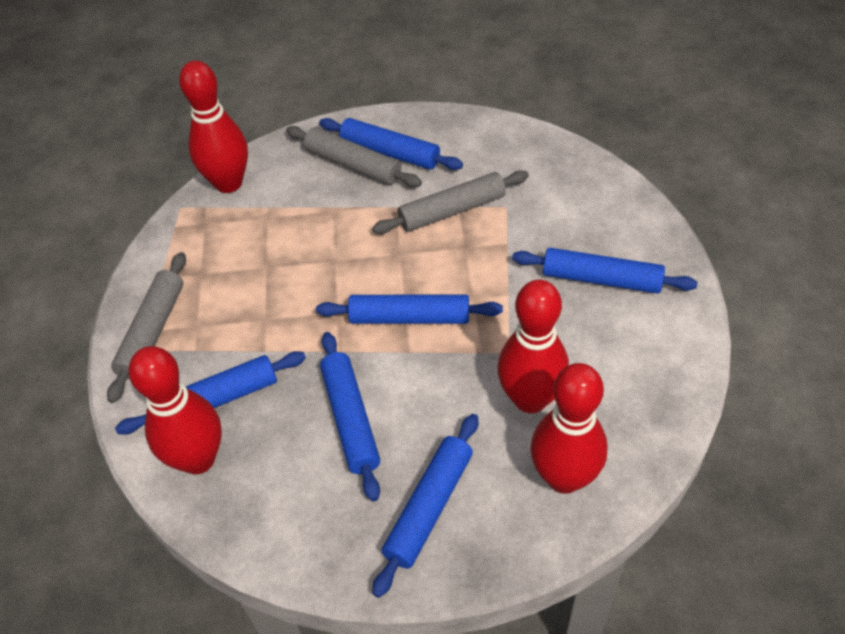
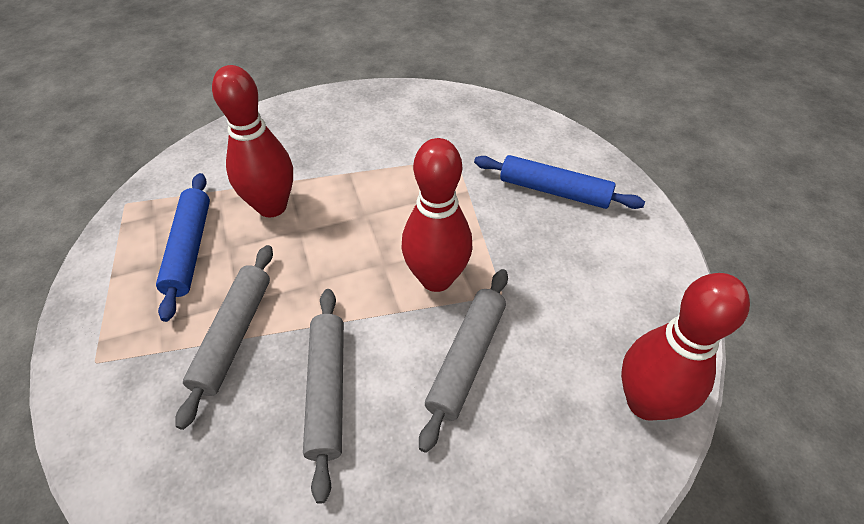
blue rolling pin: 6 -> 2
red bowling pin: 4 -> 3

